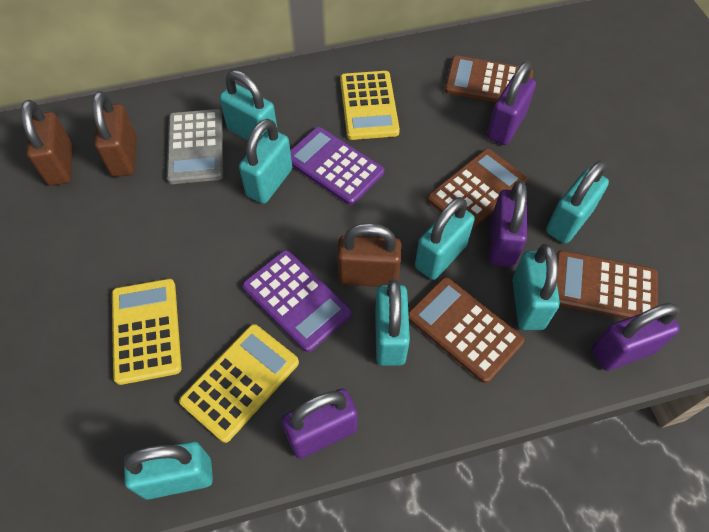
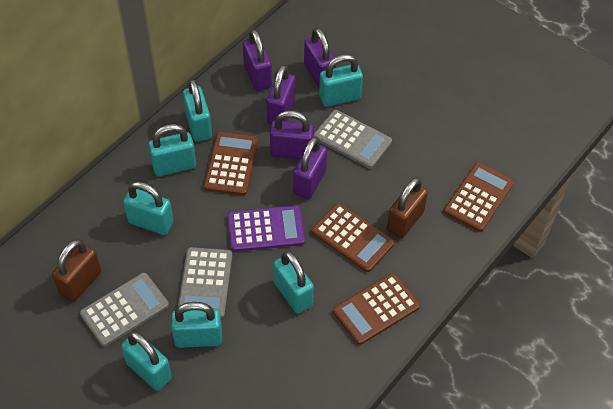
brown padlock: 3 -> 2
grey calculator: 1 -> 3
purple calculator: 2 -> 1
purple padlock: 4 -> 5
yellow calculator: 3 -> 0

